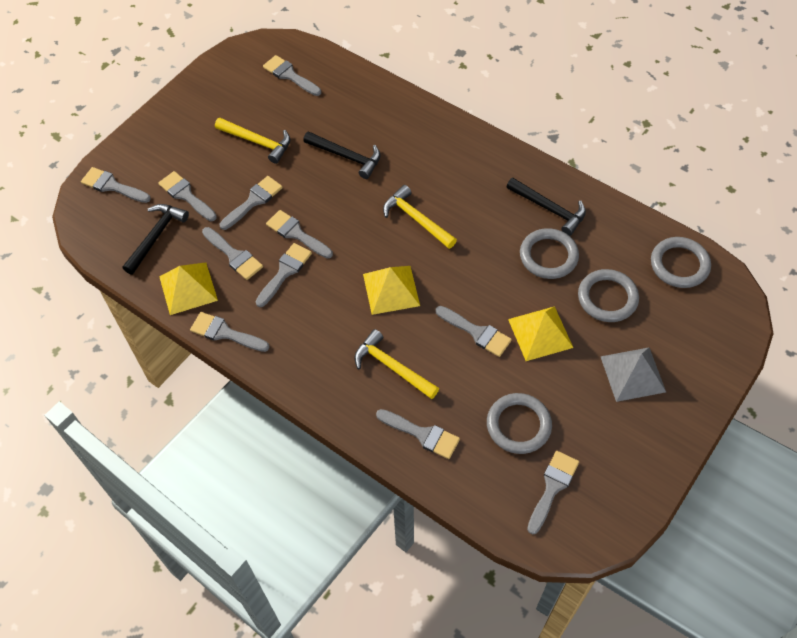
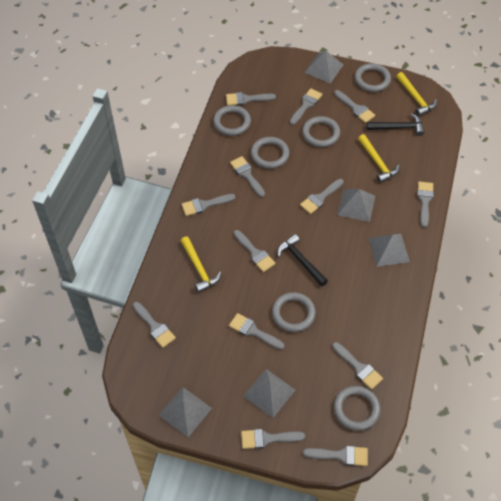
black hammer: 3 -> 2
grey brush: 11 -> 13
grey pyramid: 1 -> 5
grey ring: 4 -> 6
yellow pyramid: 3 -> 0

